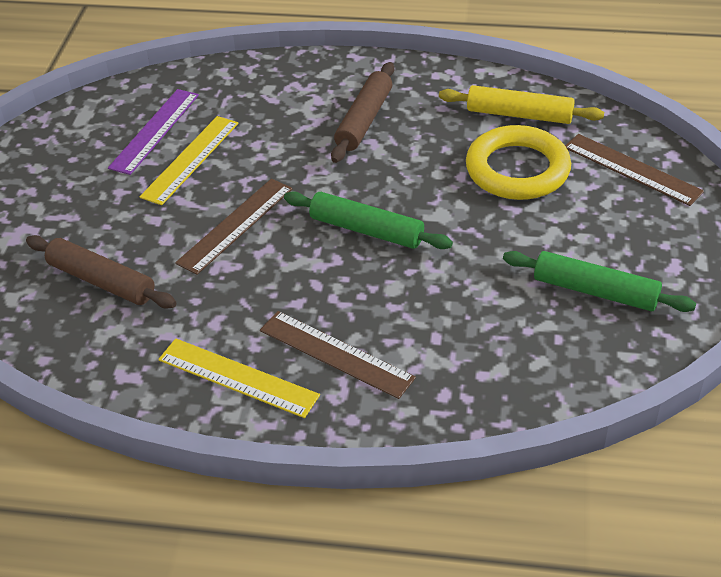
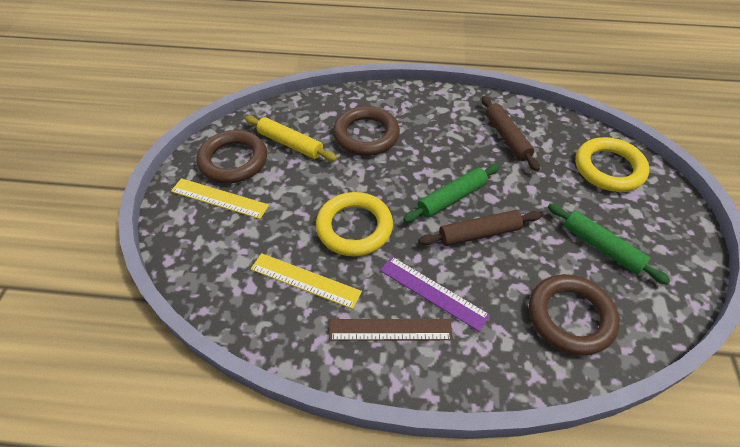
brown ring: 0 -> 3
brown ruler: 3 -> 1
yellow ring: 1 -> 2

